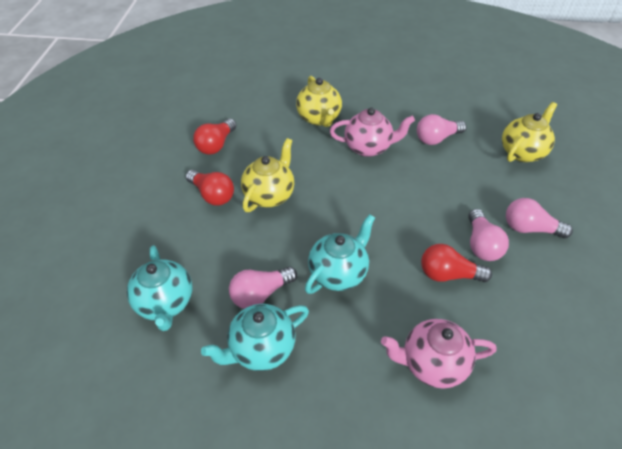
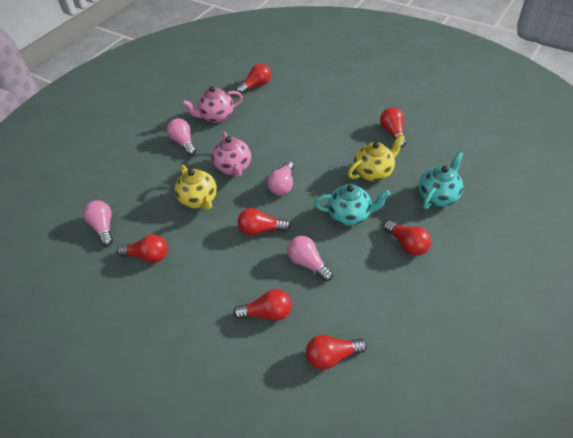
red light bulb: 3 -> 7
turquoise teapot: 3 -> 2
yellow teapot: 3 -> 2

